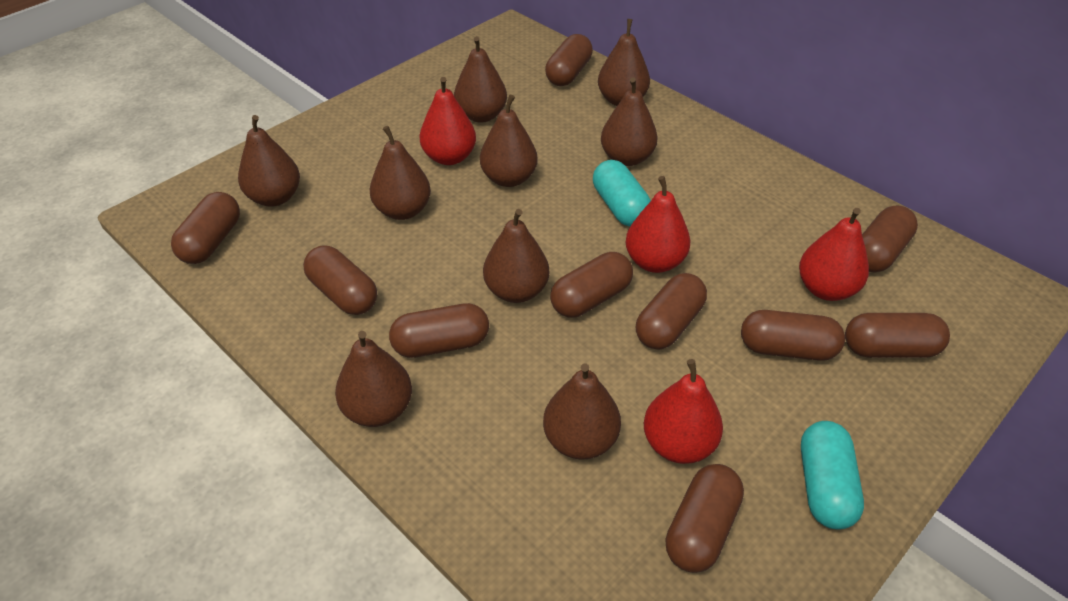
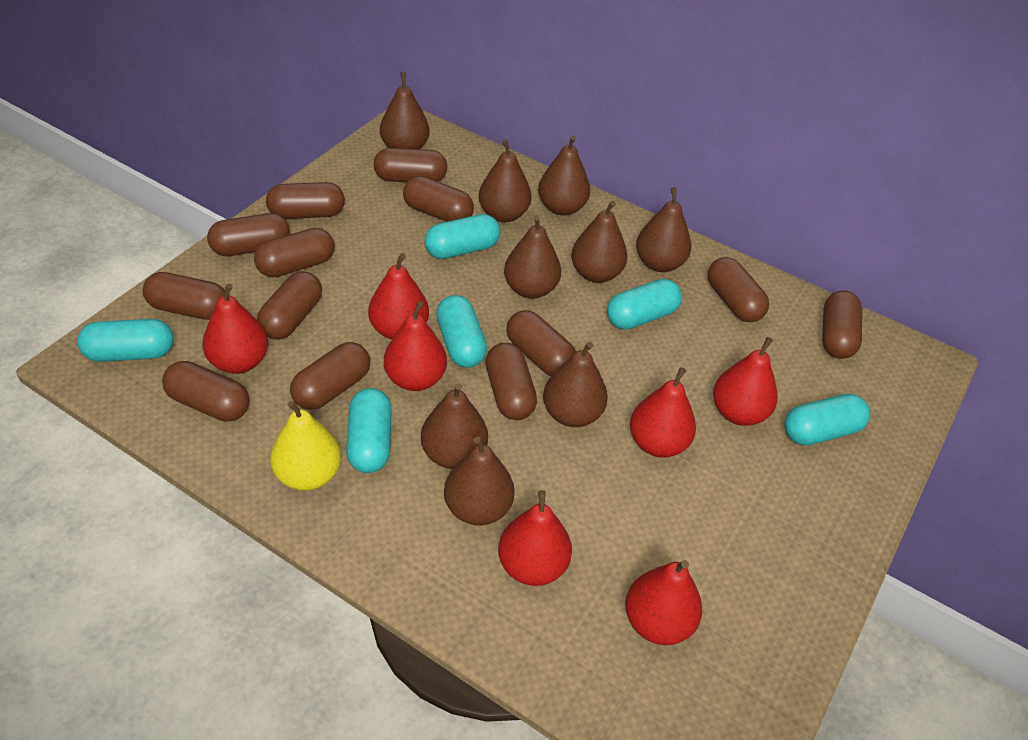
brown capsule: 10 -> 13
red pear: 4 -> 7
turquoise capsule: 2 -> 6
yellow pear: 0 -> 1

